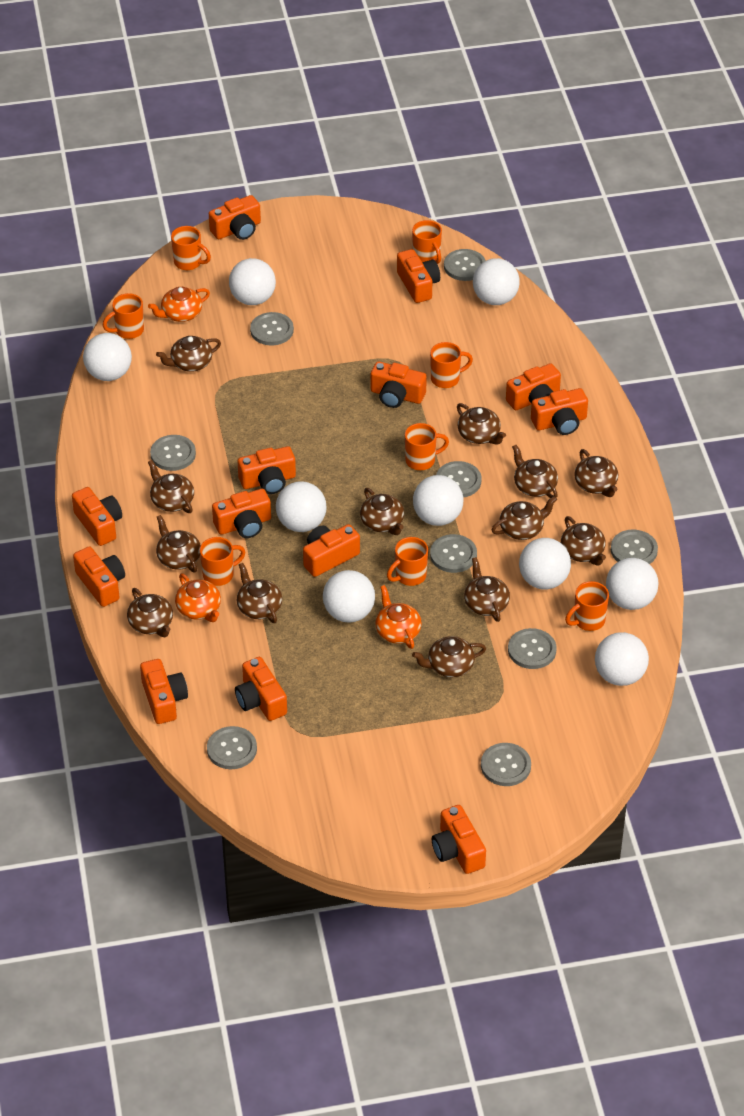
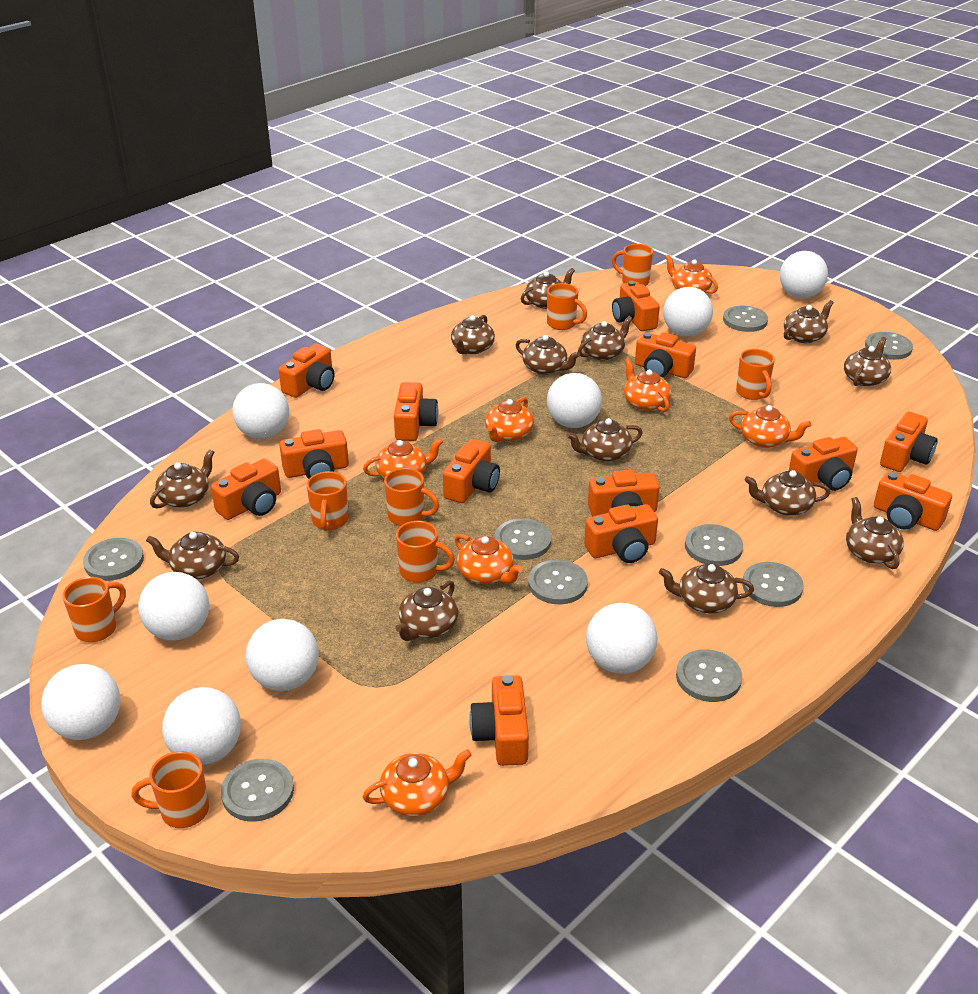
orange teapot: 3 -> 7

